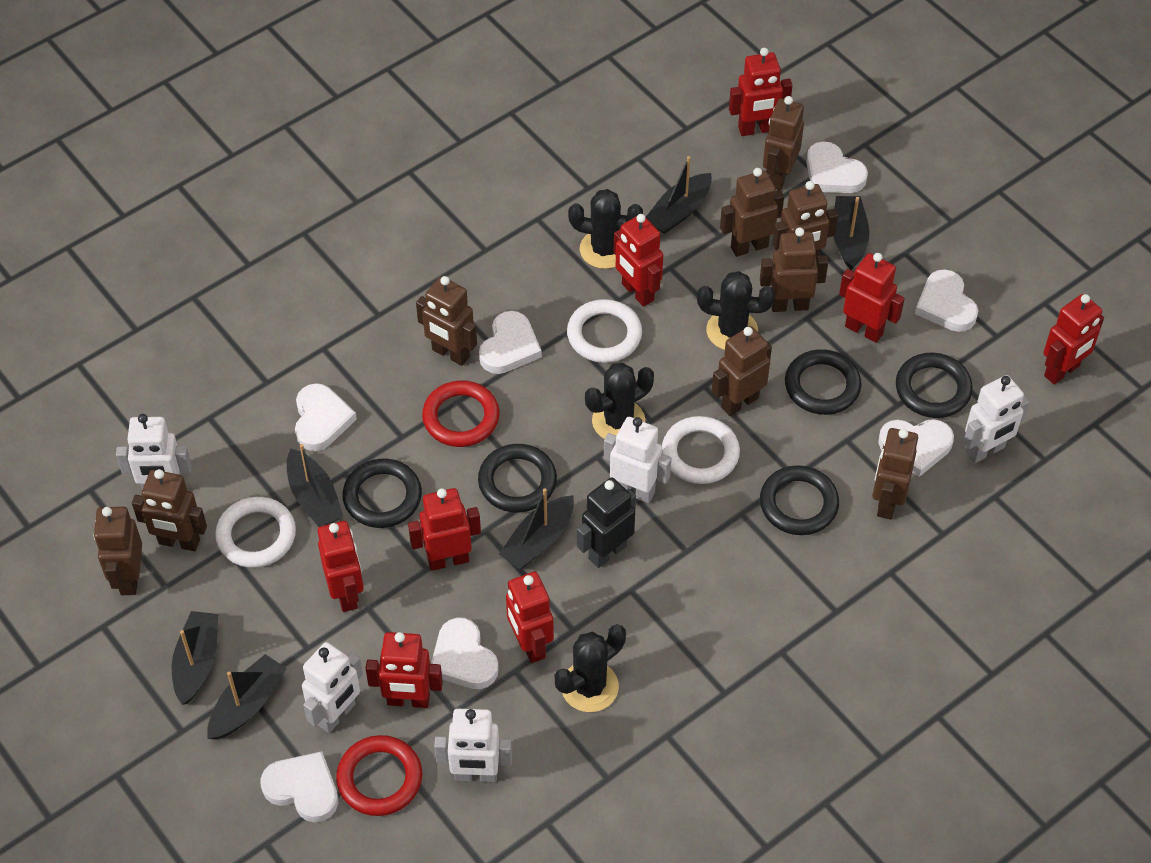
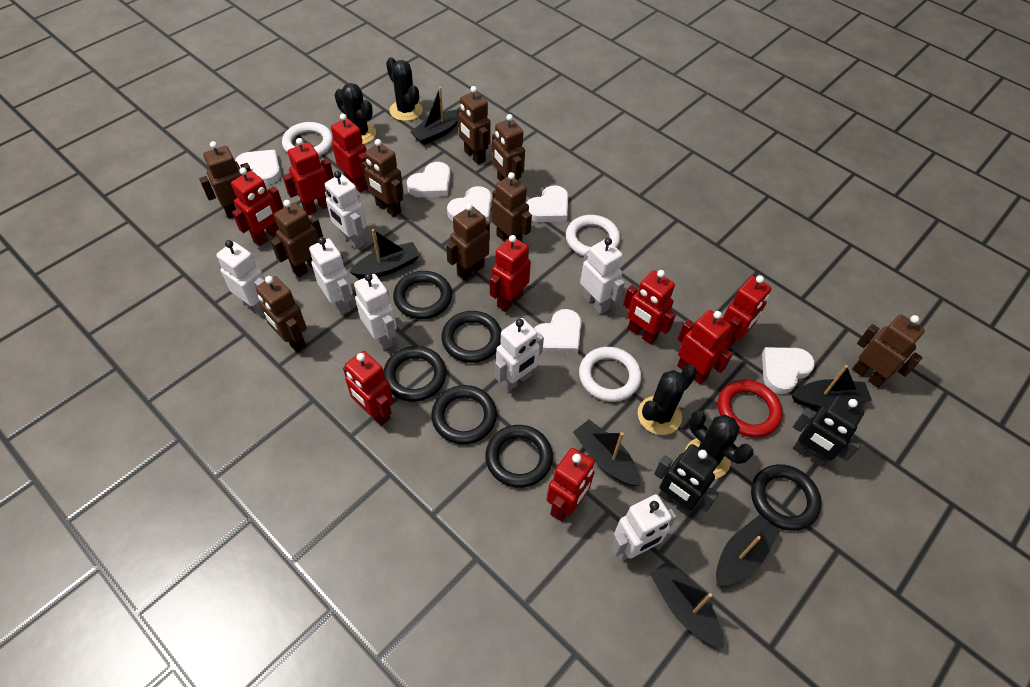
black ring: 5 -> 6
black robot: 1 -> 2
red ring: 2 -> 1
red robot: 8 -> 9
white heart: 7 -> 6
white robot: 5 -> 7

